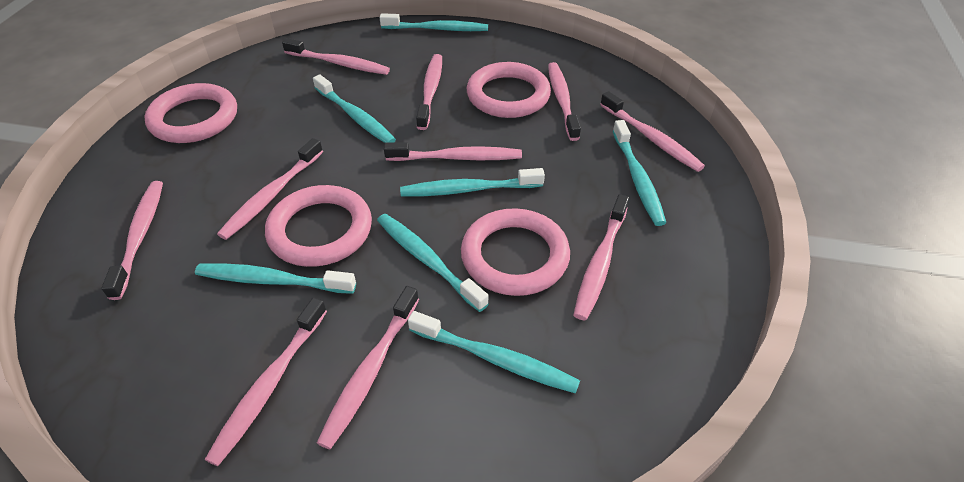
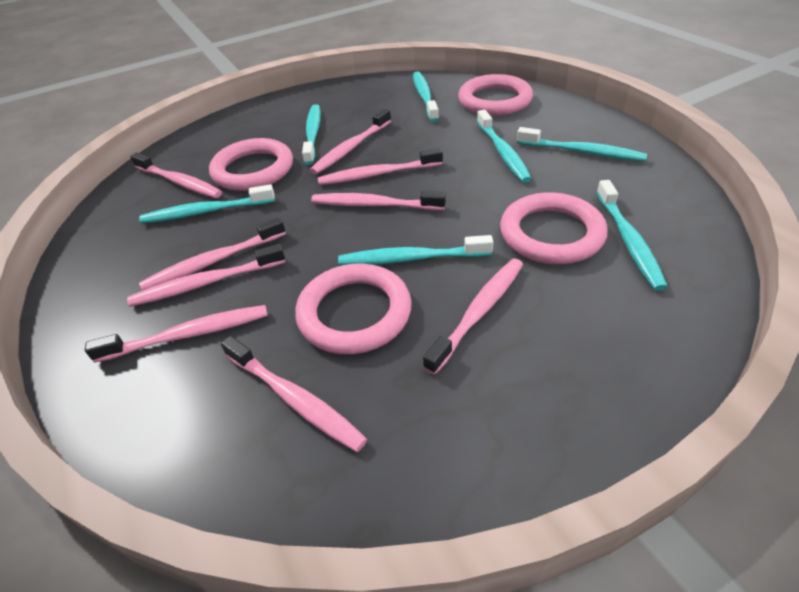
pink toothbrush: 10 -> 9

